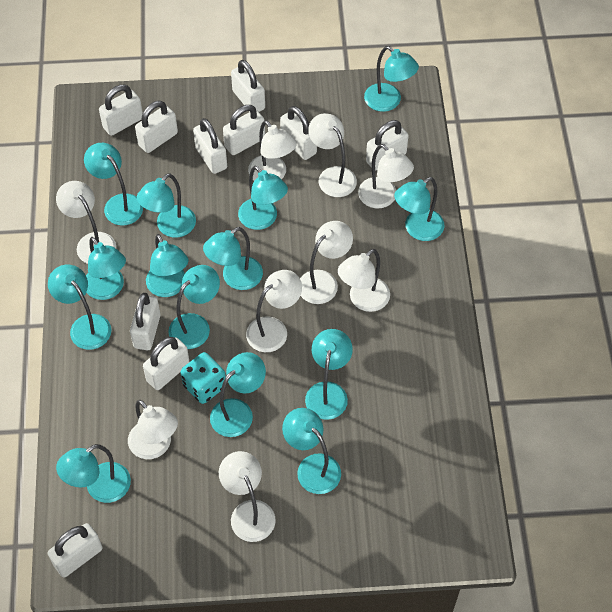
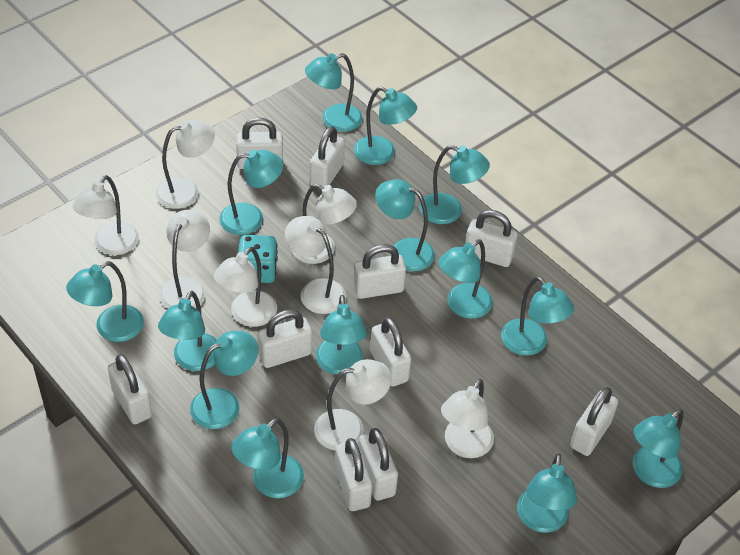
white lamp: 9 -> 8

